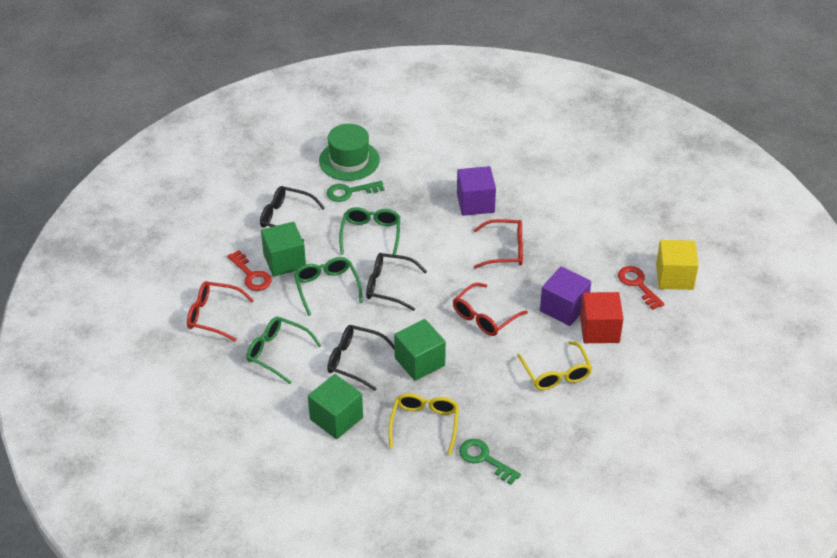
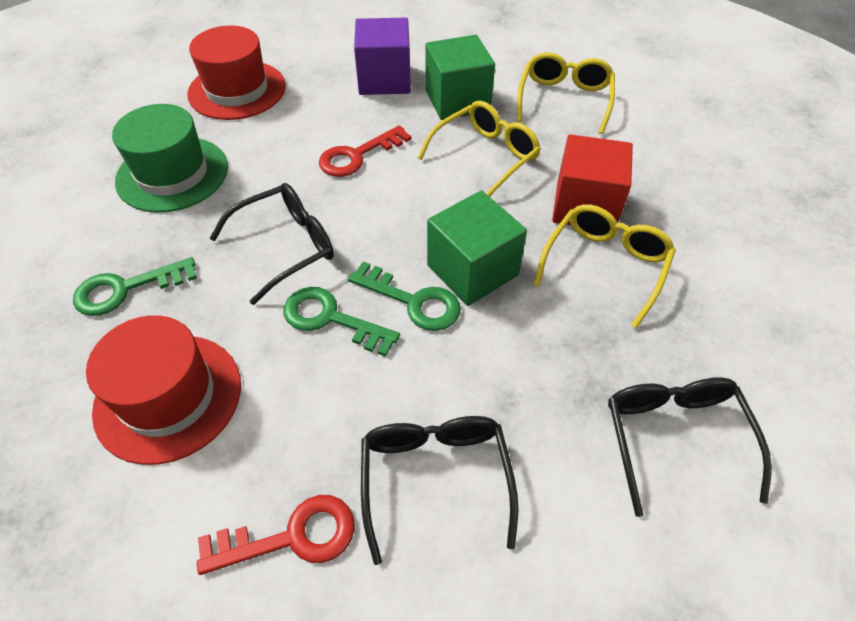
green cube: 3 -> 2
green glasses: 3 -> 0
green key: 2 -> 3
purple cube: 2 -> 1
red glasses: 3 -> 0
red hat: 0 -> 2
yellow cube: 1 -> 0
yellow glasses: 2 -> 3

